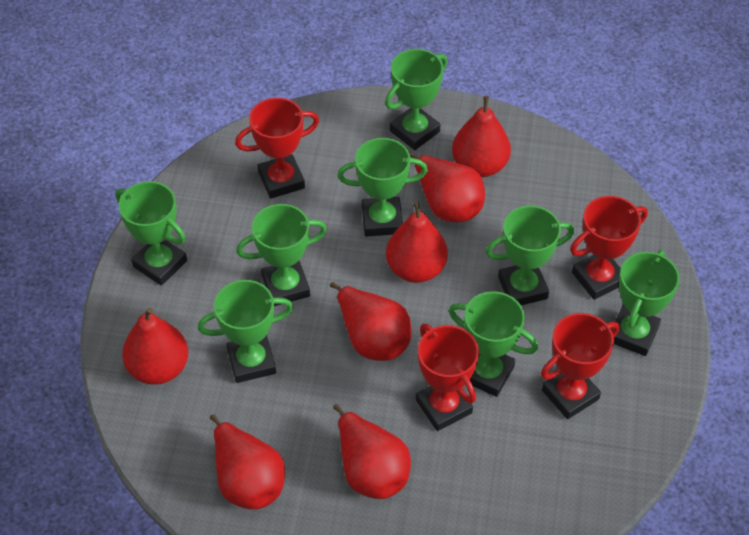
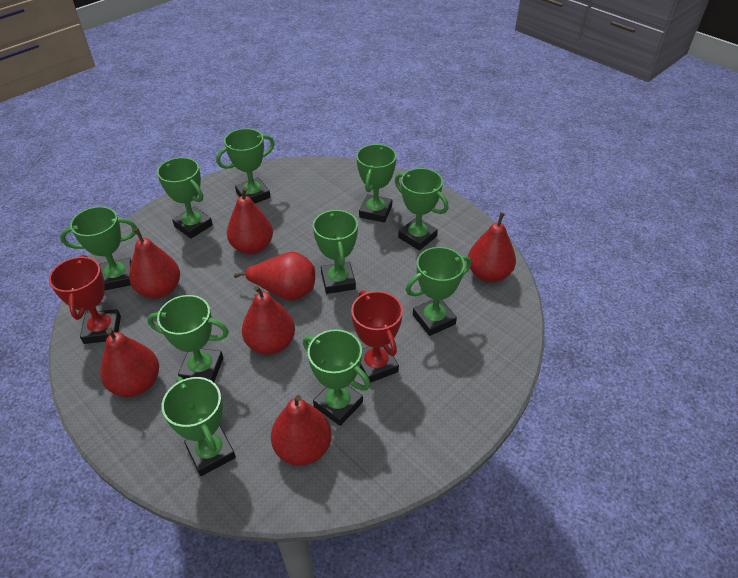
green trophy: 8 -> 10
red trophy: 4 -> 2

